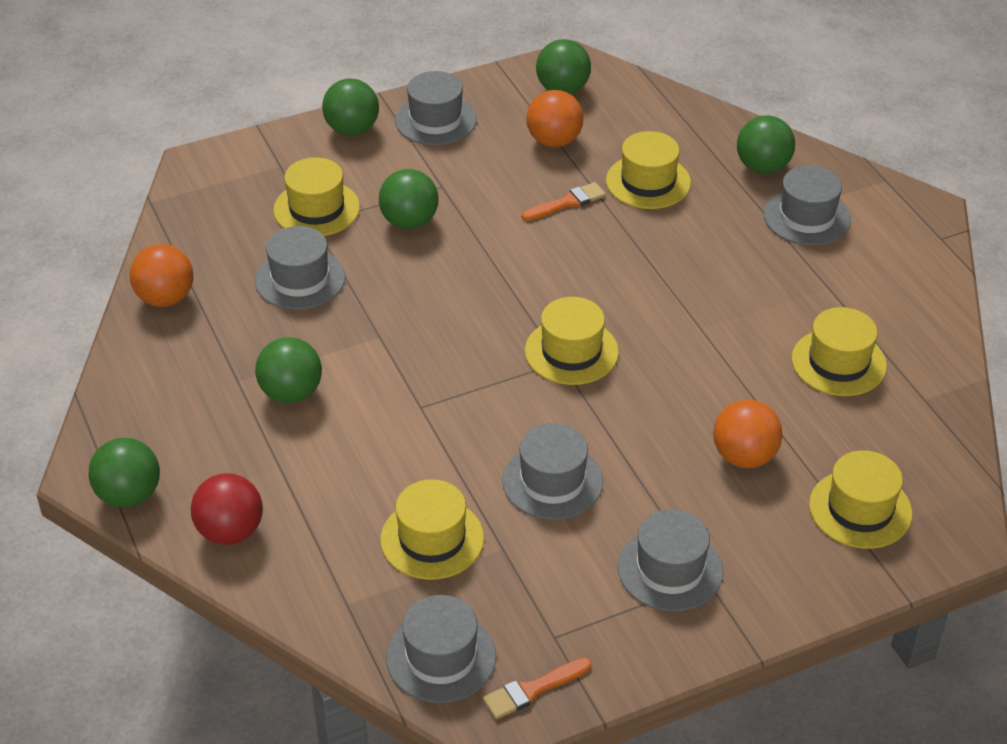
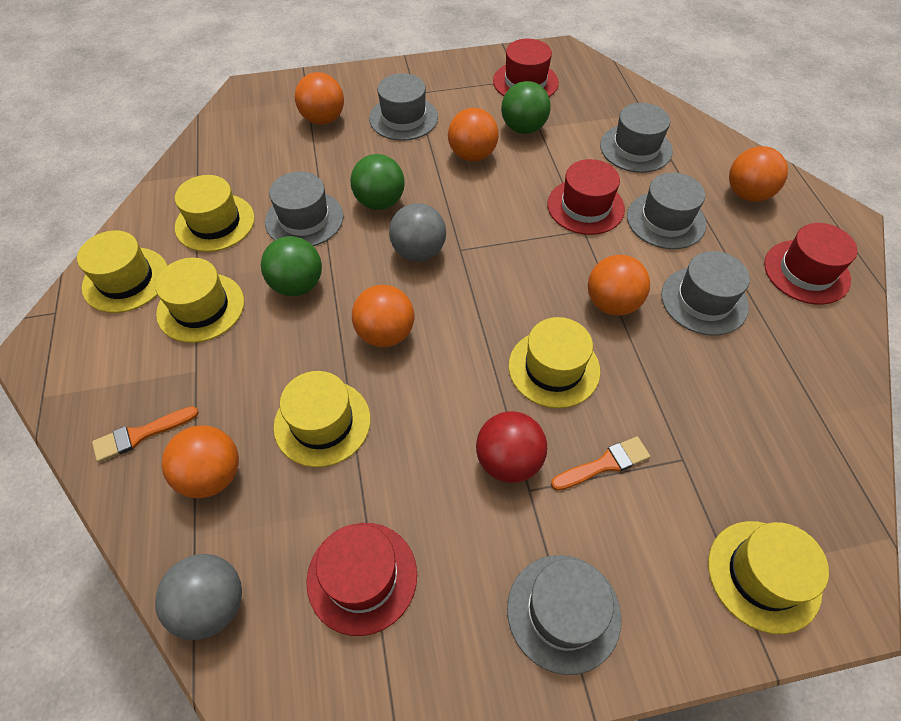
green ball: 6 -> 3
grey ball: 0 -> 2
orange ball: 3 -> 6
red hat: 0 -> 4

